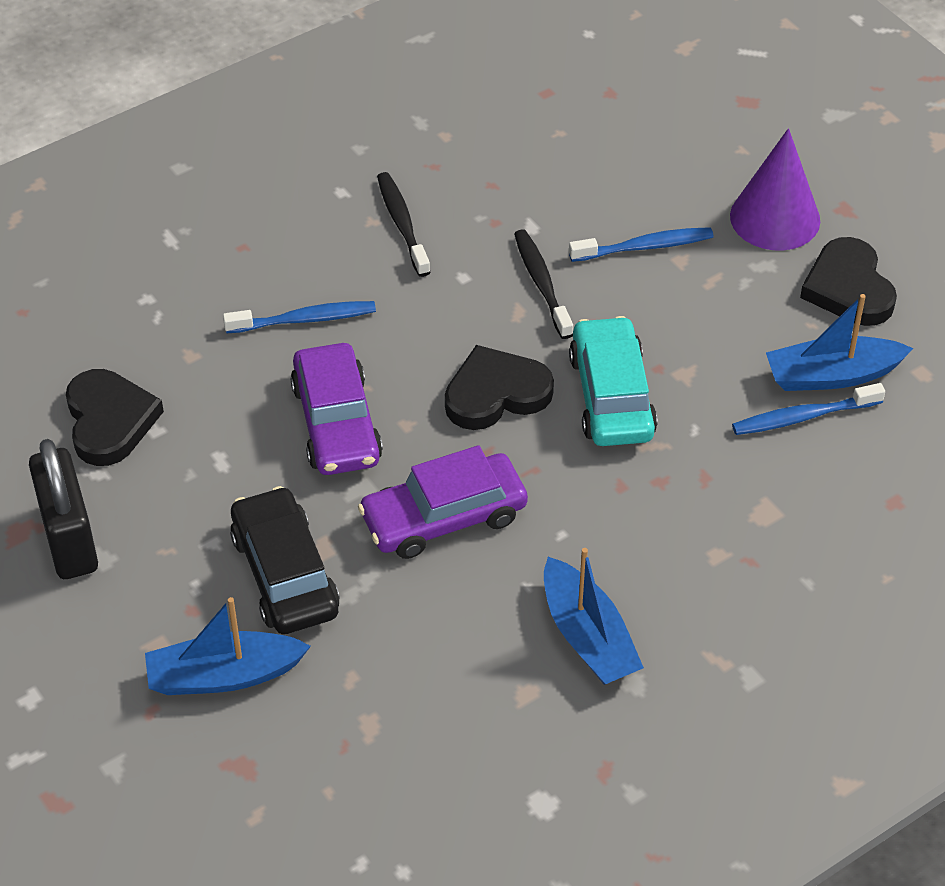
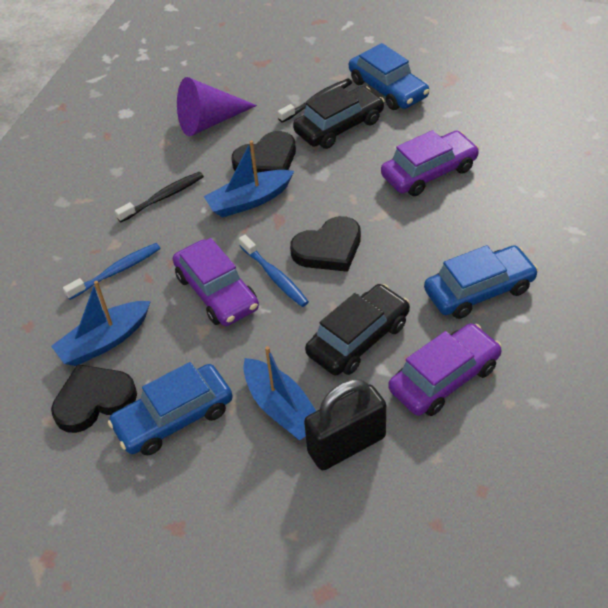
black car: 1 -> 2
blue car: 0 -> 3
blue toothbrush: 3 -> 2
purple car: 2 -> 3
turquoise car: 1 -> 0

